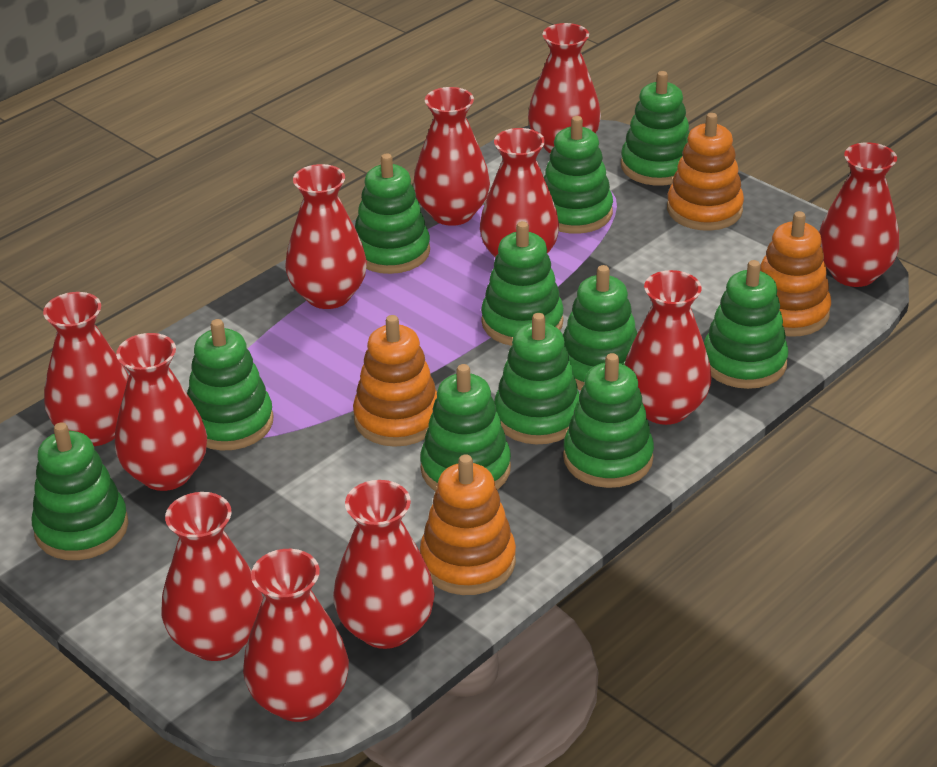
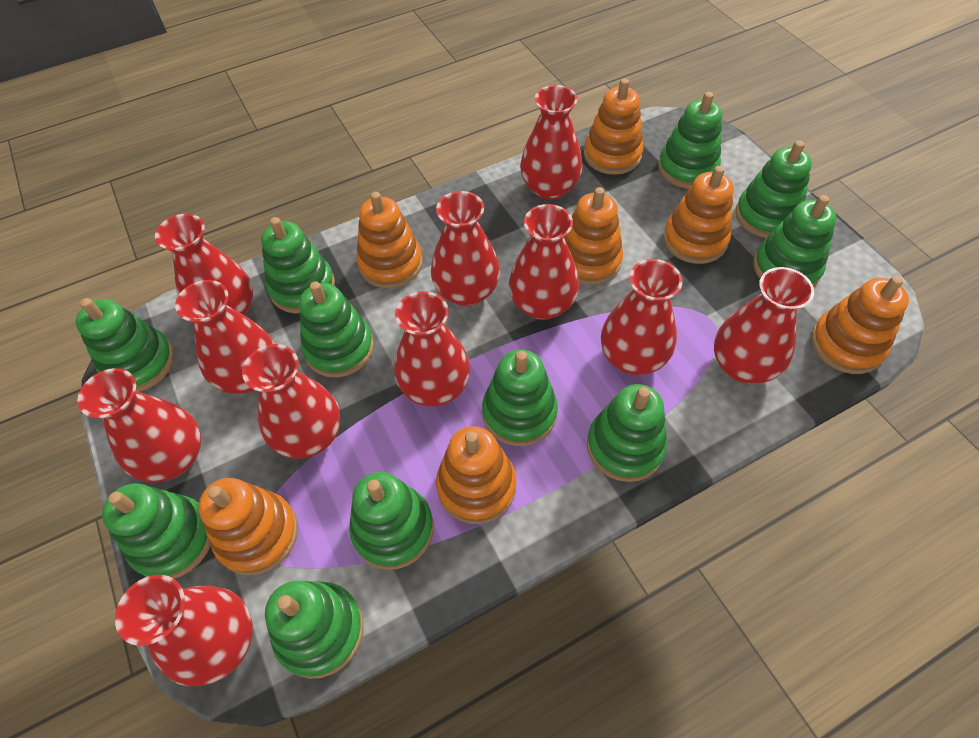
orange stacking toy: 4 -> 7

